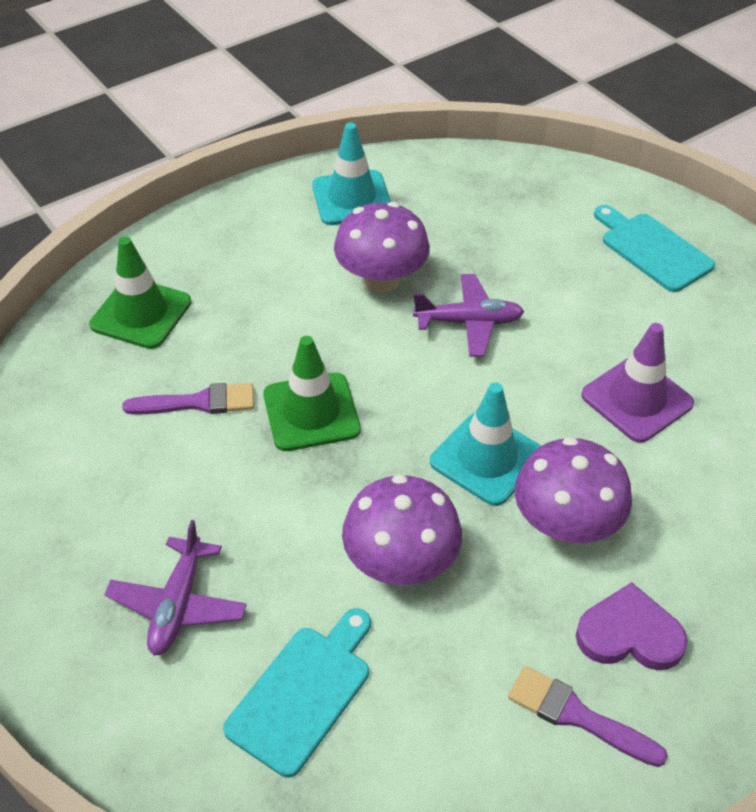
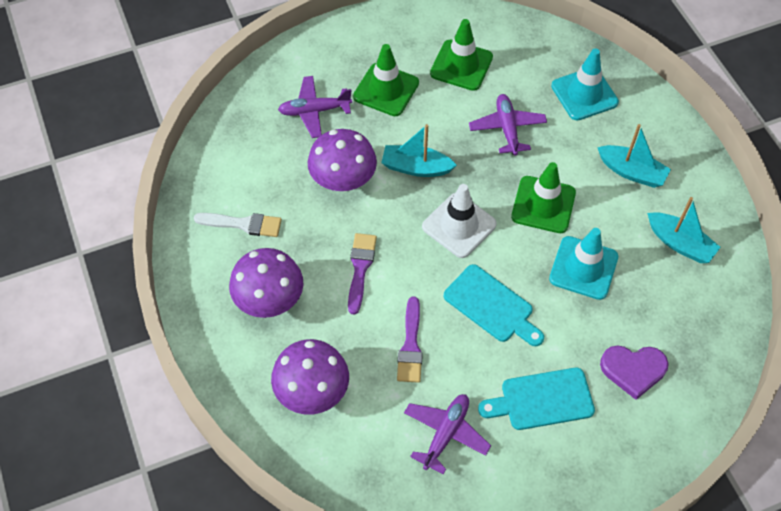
green traffic cone: 2 -> 3
purple plane: 2 -> 3
purple traffic cone: 1 -> 0
turquoise boat: 0 -> 3
white brush: 0 -> 1
white traffic cone: 0 -> 1

